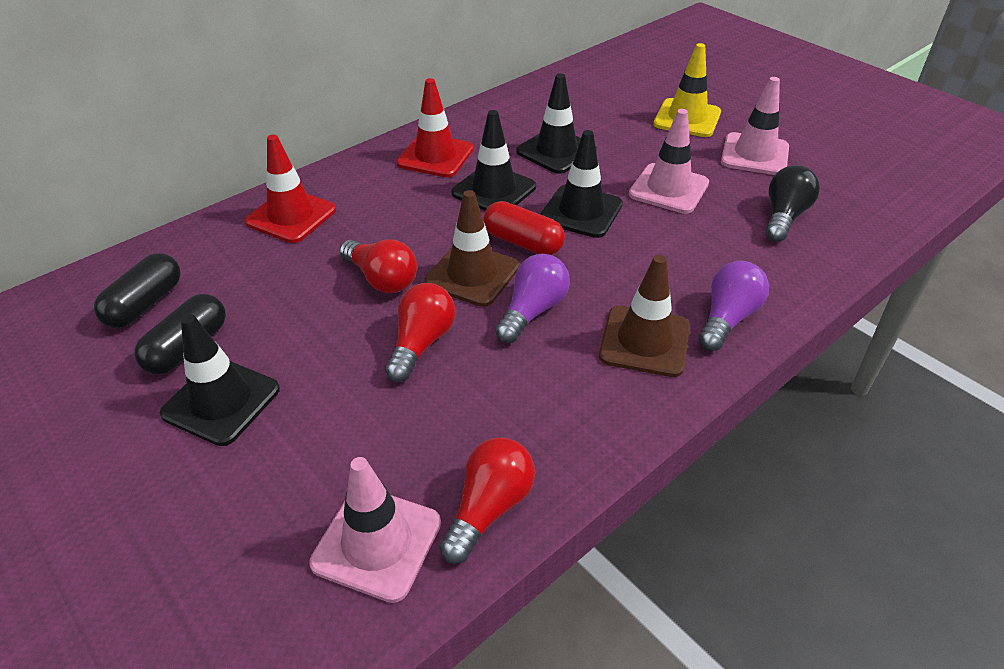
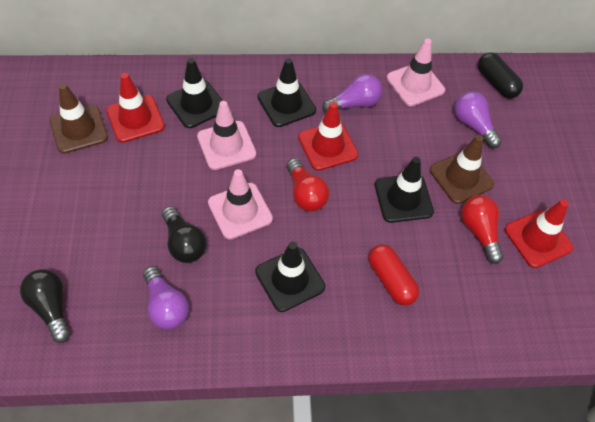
black capsule: 2 -> 1
black light bulb: 1 -> 2
purple light bulb: 2 -> 3
red light bulb: 3 -> 2
red traffic cone: 2 -> 3
yellow traffic cone: 1 -> 0

